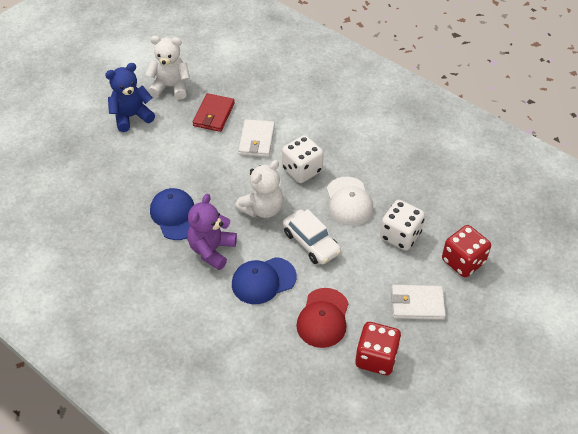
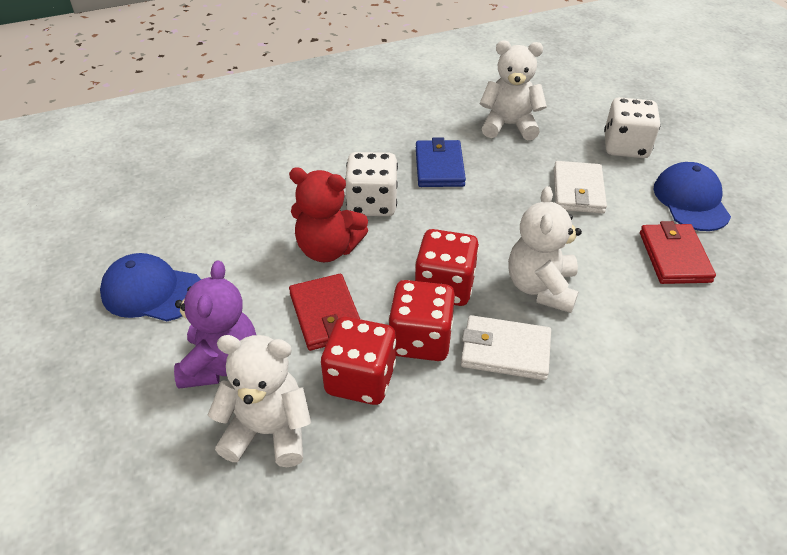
blue teddy bear: 1 -> 0
blue wallet: 0 -> 1
red cap: 1 -> 0
red dice: 2 -> 3
red teddy bear: 0 -> 1
red wallet: 1 -> 2
white cap: 1 -> 0
white car: 1 -> 0
white teddy bear: 2 -> 3

